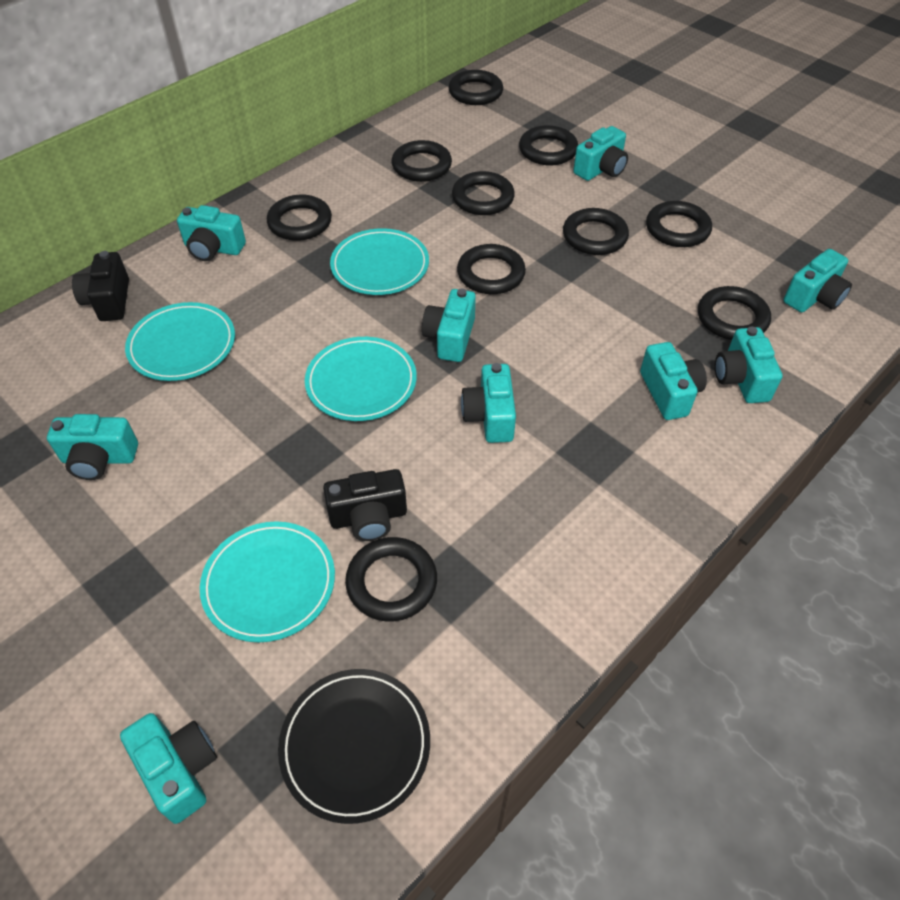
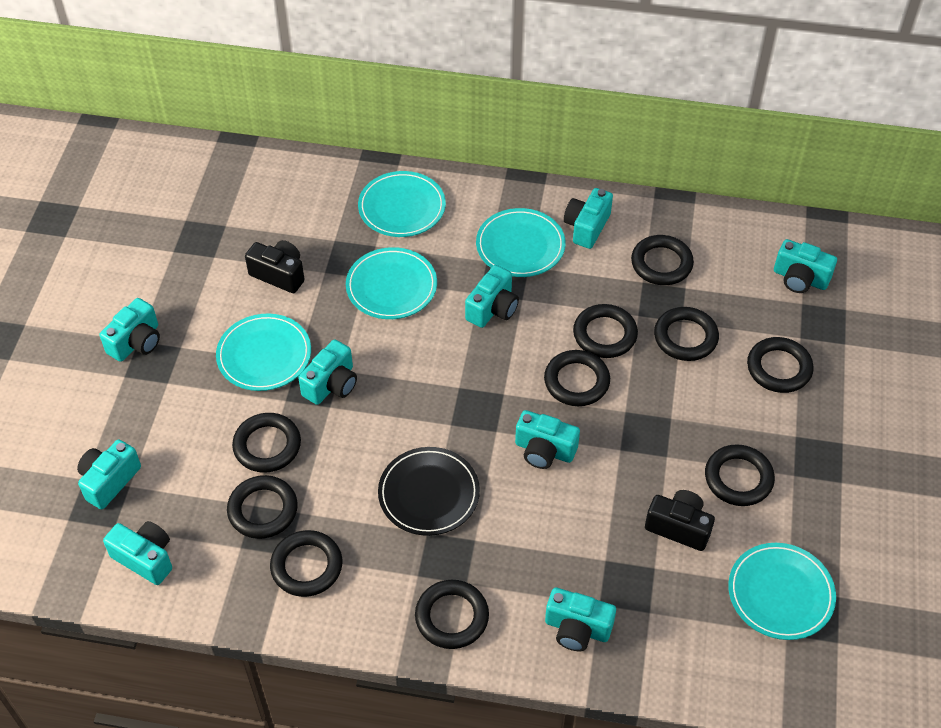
turquoise plate: 4 -> 5

